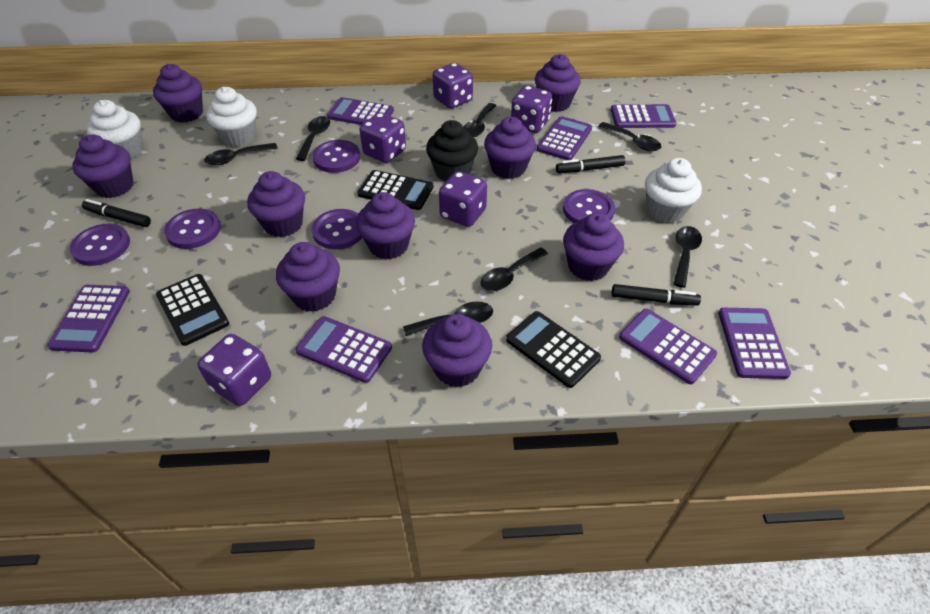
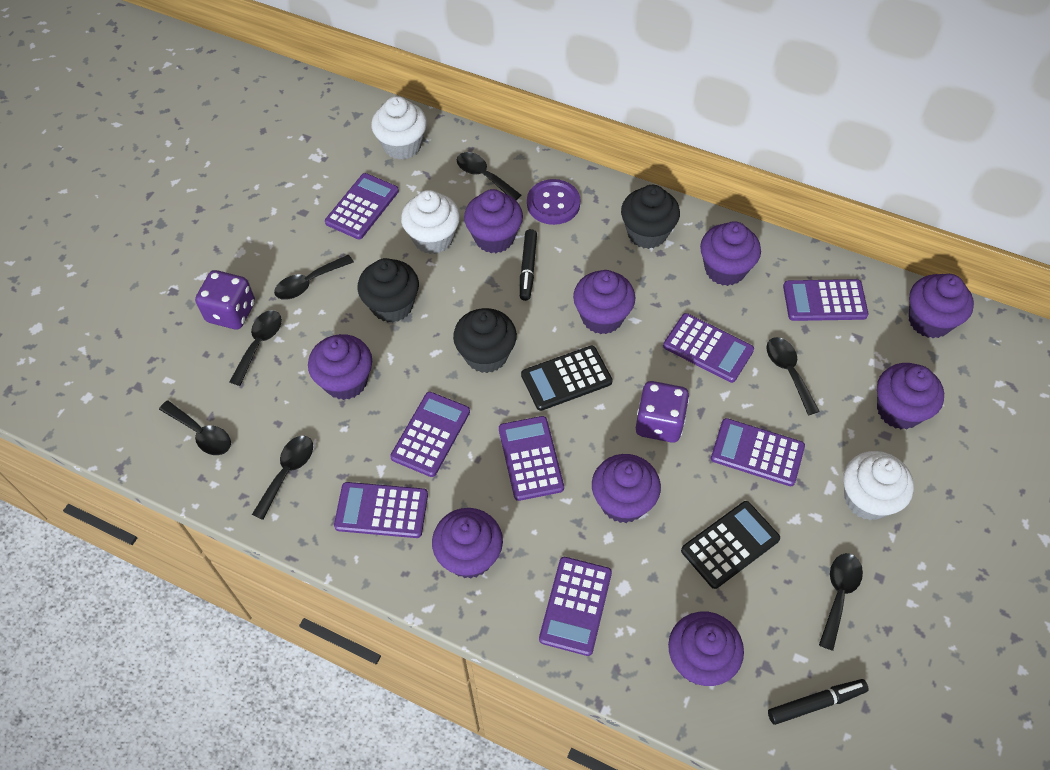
black calculator: 3 -> 2
black cupcake: 1 -> 3
black marker: 3 -> 2
purple button: 5 -> 1
purple calculator: 7 -> 8
purple dice: 5 -> 2

